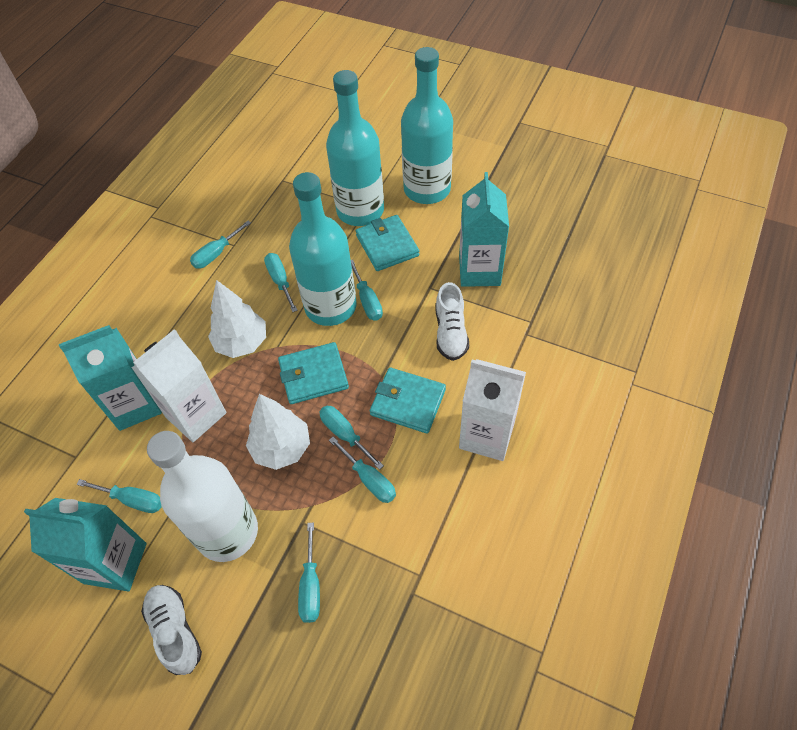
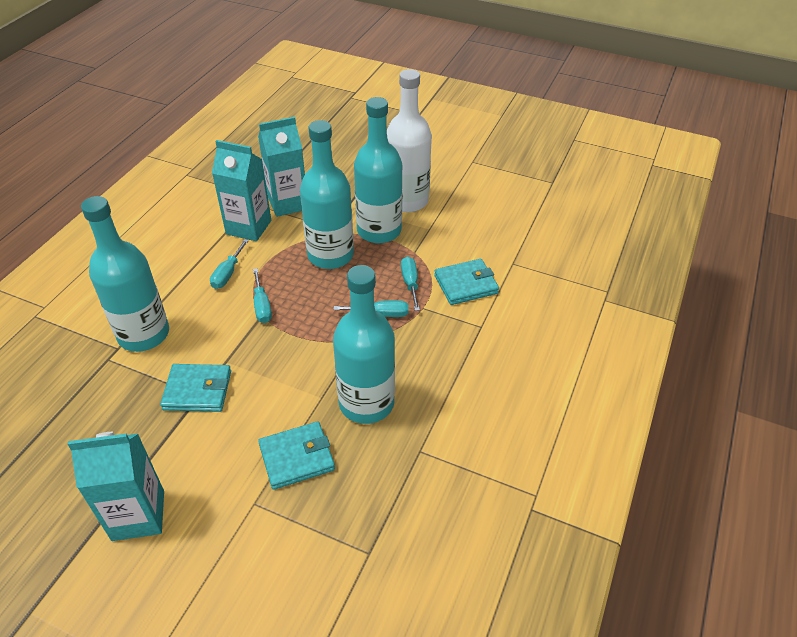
turquoise bottle: 3 -> 4
turquoise screwdriver: 7 -> 4
white carton: 2 -> 0
white shoe: 2 -> 0
white tree: 2 -> 0

